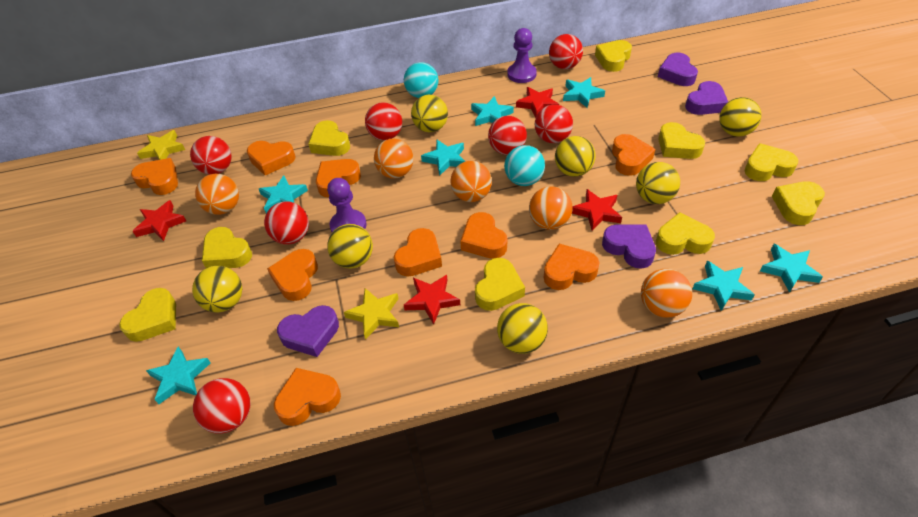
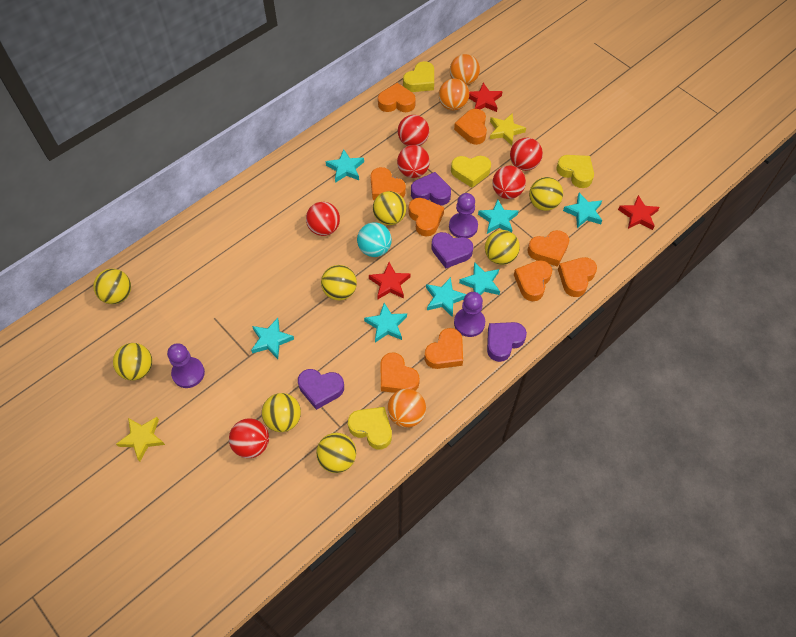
orange ball: 5 -> 3
purple pawn: 2 -> 3
red ball: 7 -> 6
red star: 4 -> 3
turquoise ball: 2 -> 1
yellow ball: 7 -> 8
yellow heart: 9 -> 4

